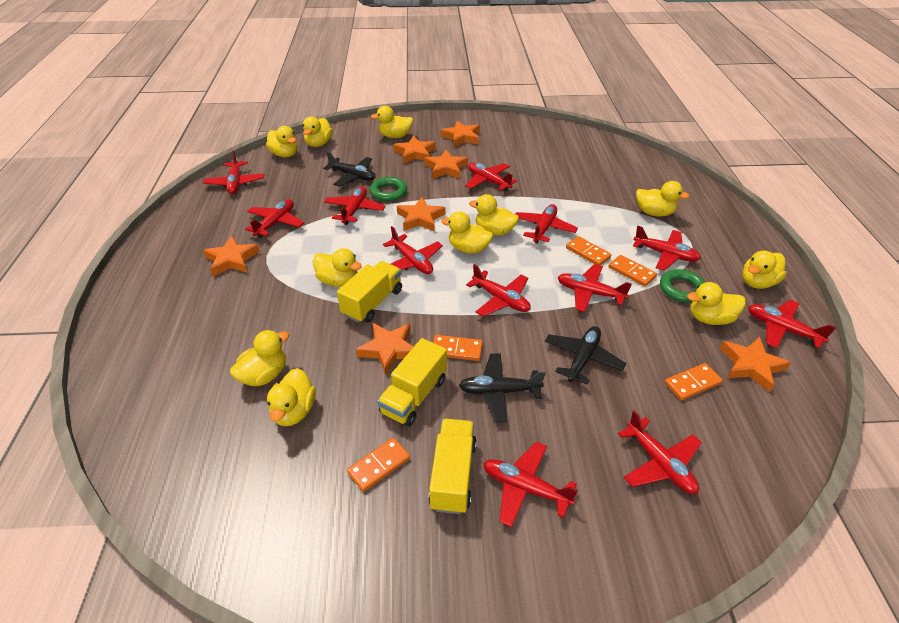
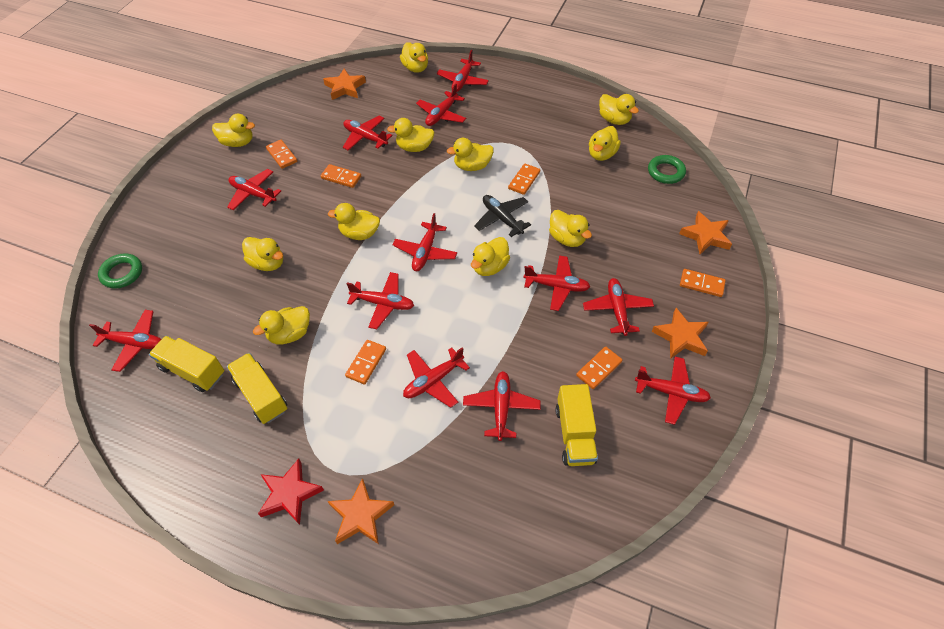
black plane: 3 -> 1
orange domino: 5 -> 6
orange star: 7 -> 4
red star: 0 -> 1

